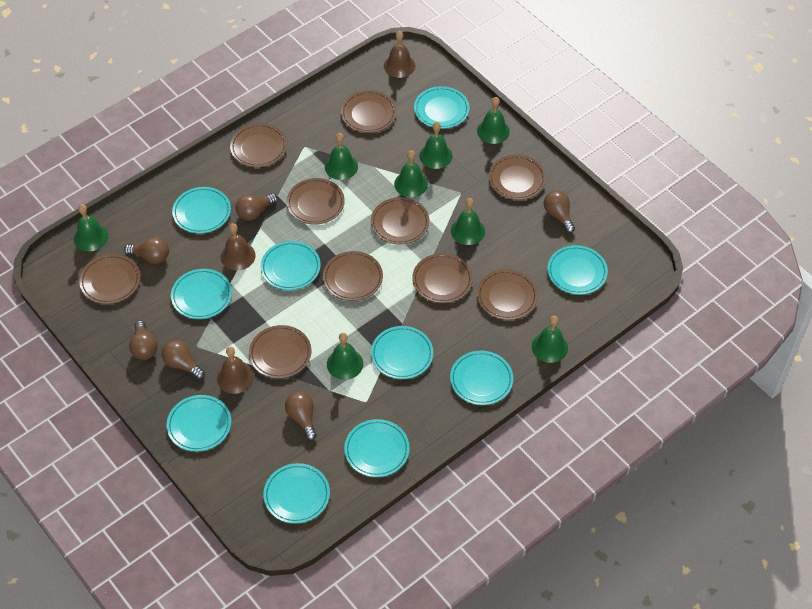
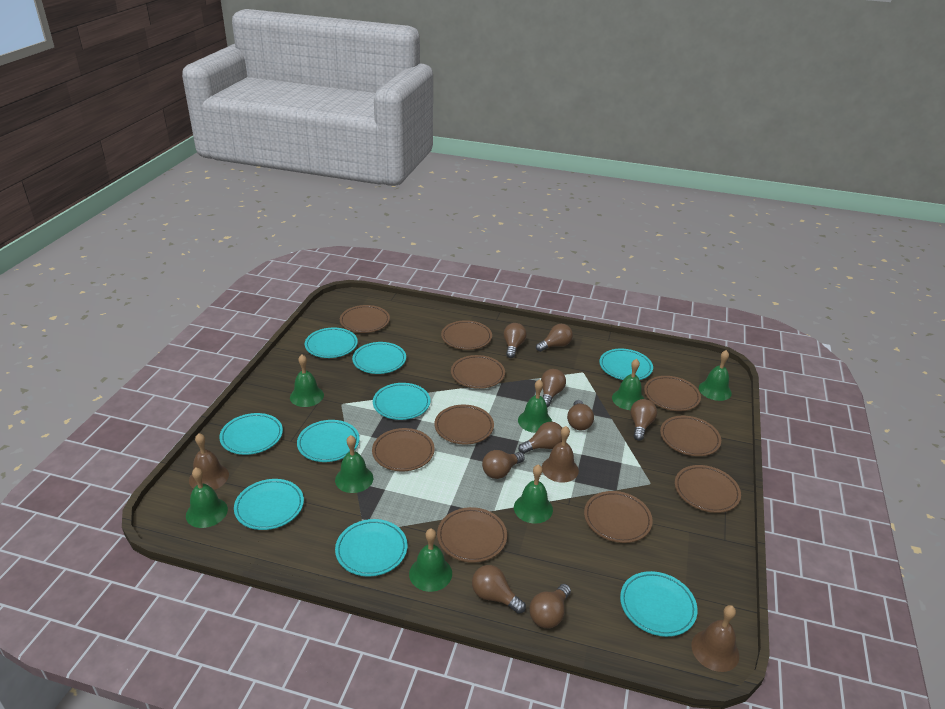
brown light bulb: 6 -> 9
turquoise plate: 10 -> 9

